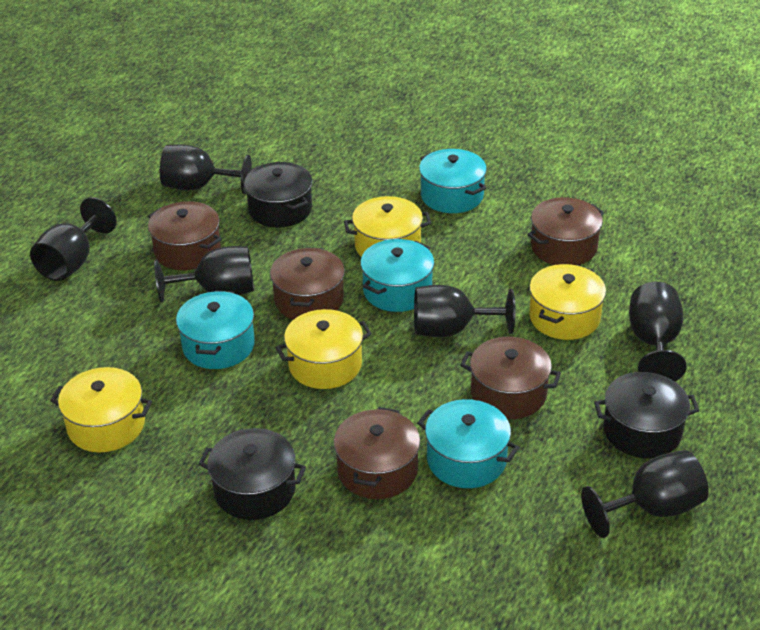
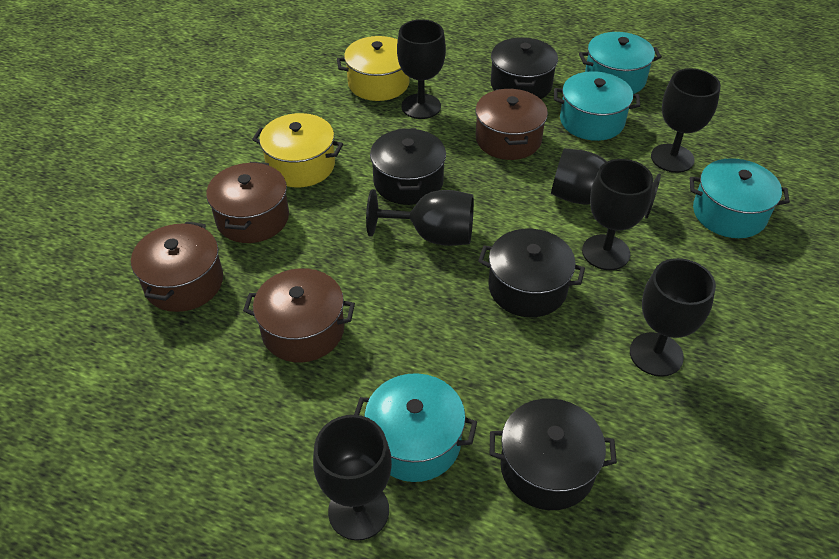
black goblet: 6 -> 7
black pot: 3 -> 4
brown pot: 5 -> 4
yellow pot: 4 -> 2

